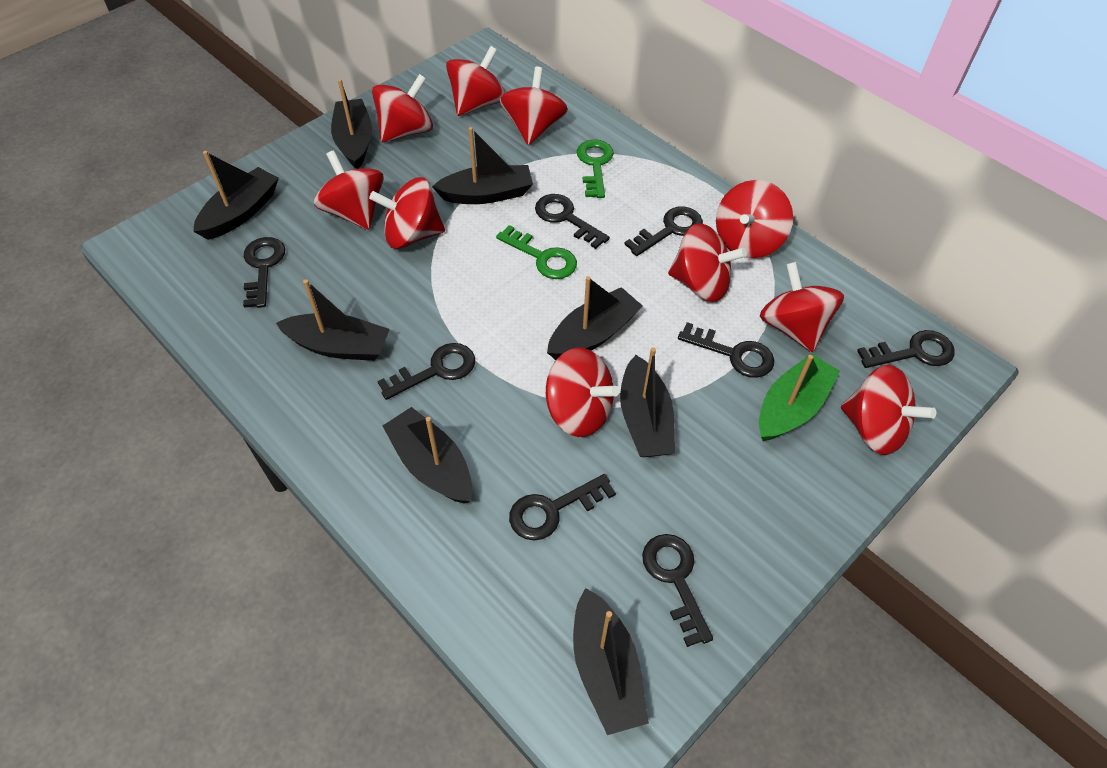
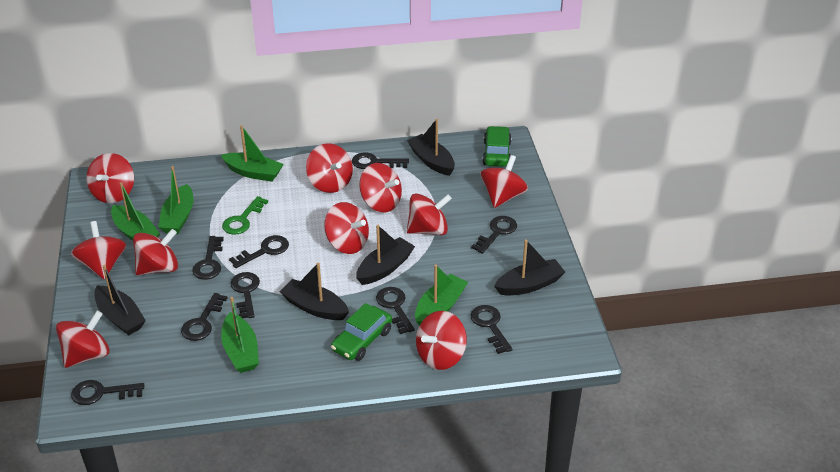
black boat: 8 -> 5
black key: 8 -> 9
green boat: 1 -> 5
green car: 0 -> 2
green key: 2 -> 1

